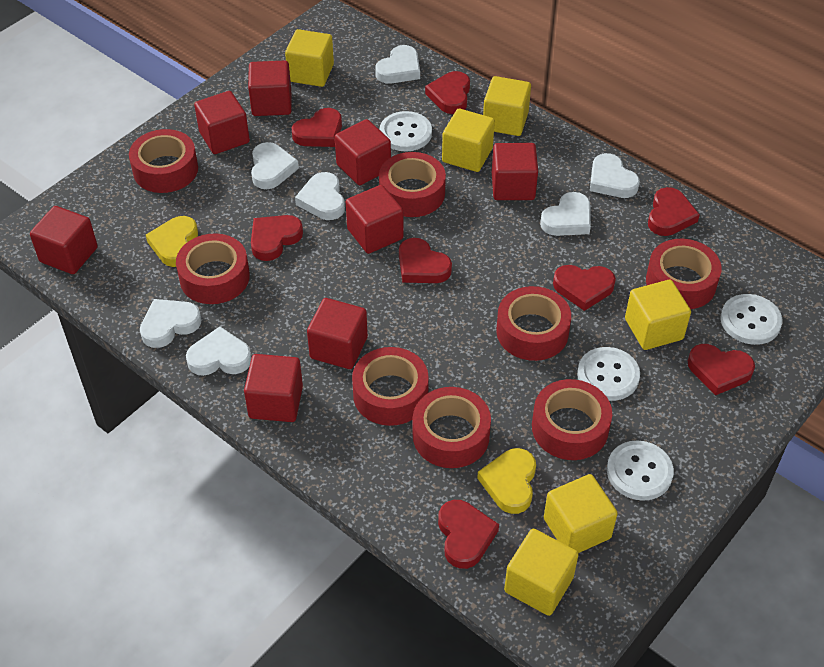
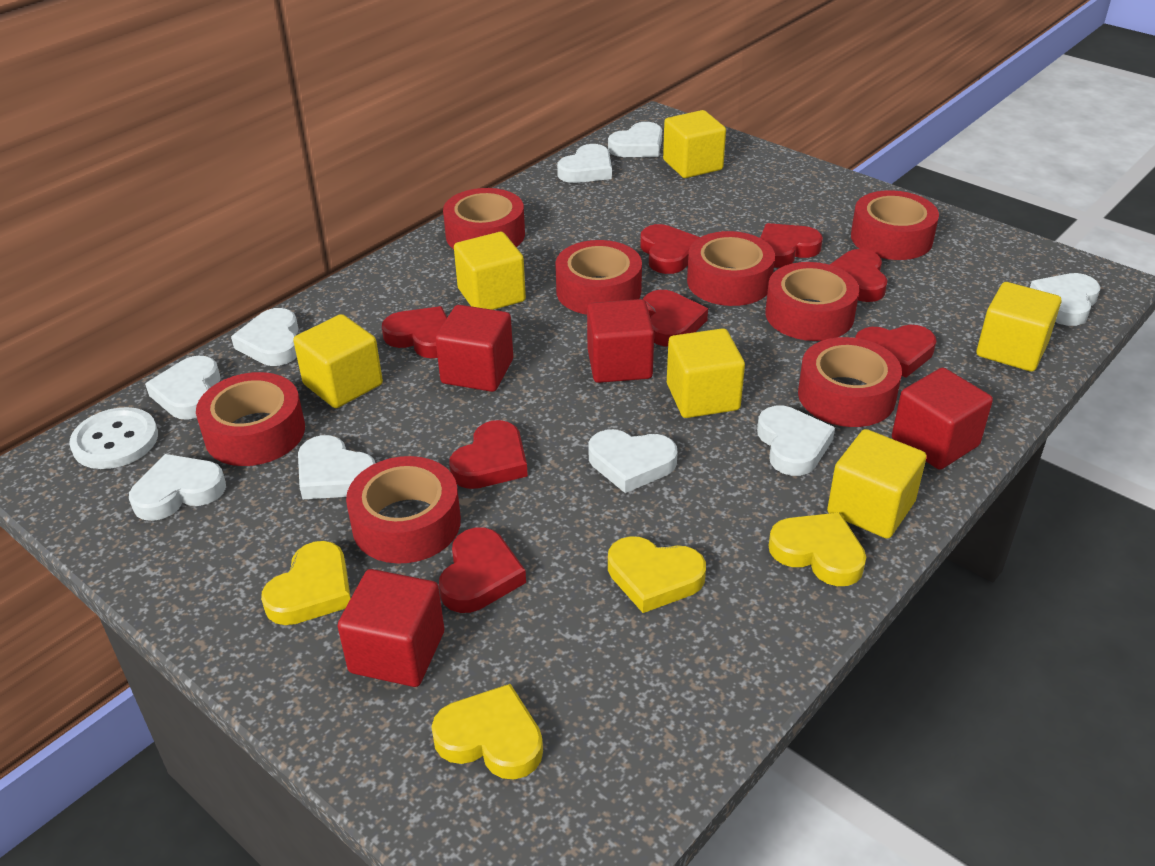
red cube: 8 -> 4
white button: 4 -> 1
white heart: 7 -> 9
yellow heart: 2 -> 4

